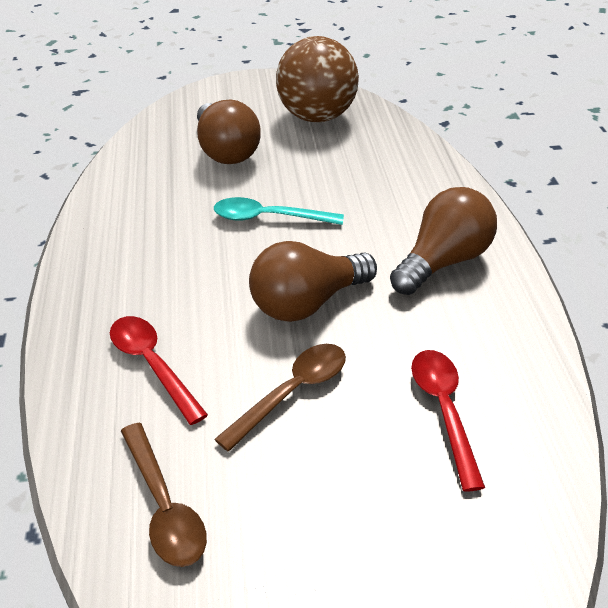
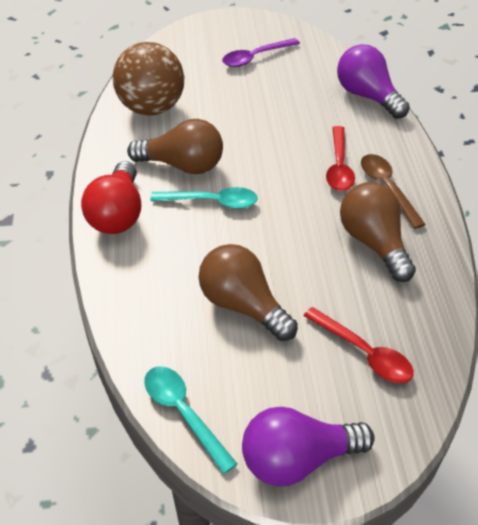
brown spoon: 2 -> 1
purple light bulb: 0 -> 2
purple spoon: 0 -> 1
red light bulb: 0 -> 1
turquoise spoon: 1 -> 2

